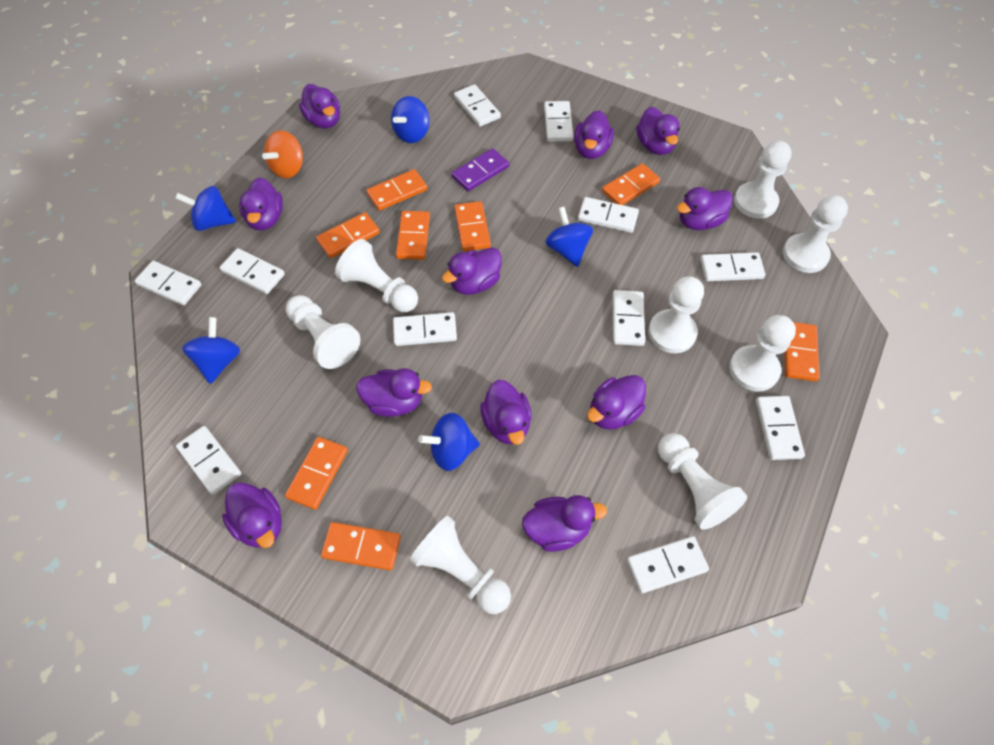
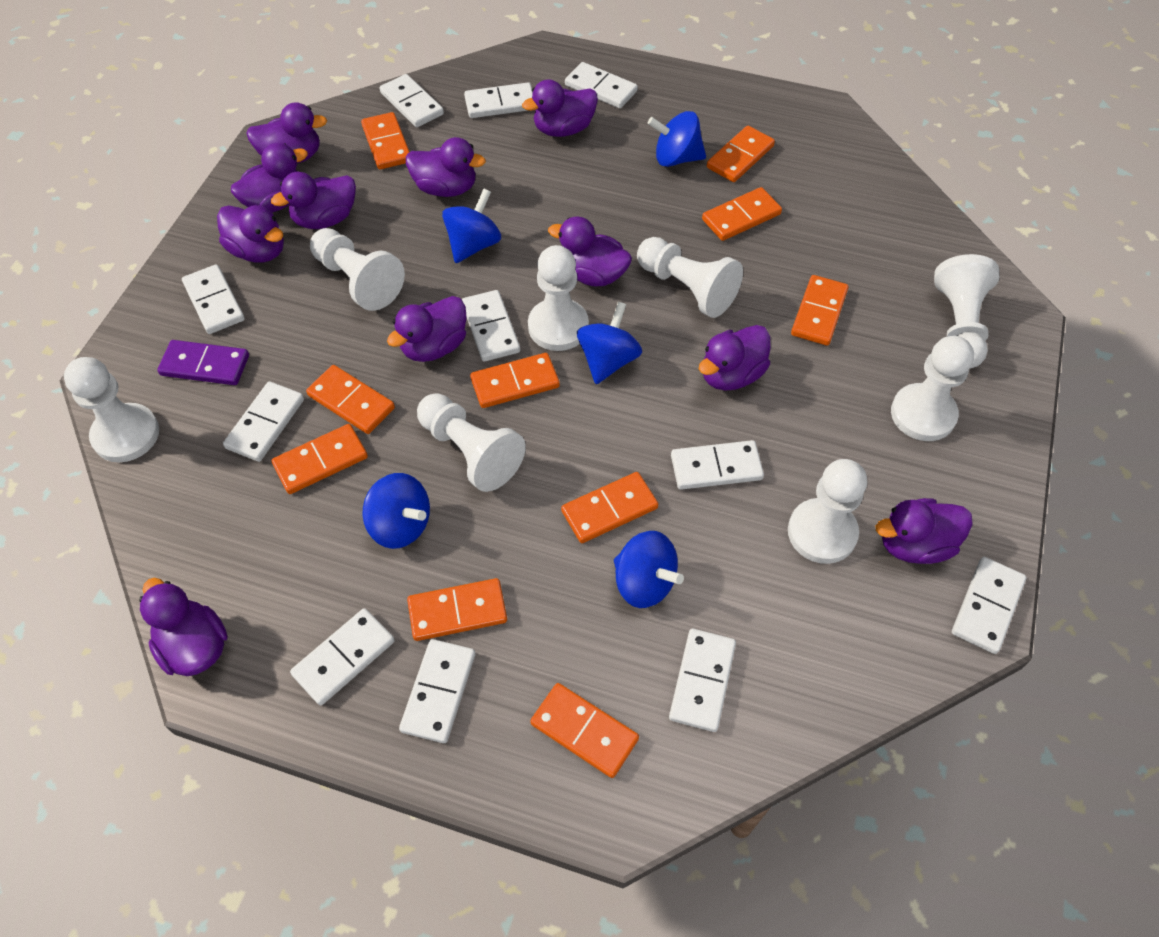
orange domino: 8 -> 10
orange spinning top: 1 -> 0

